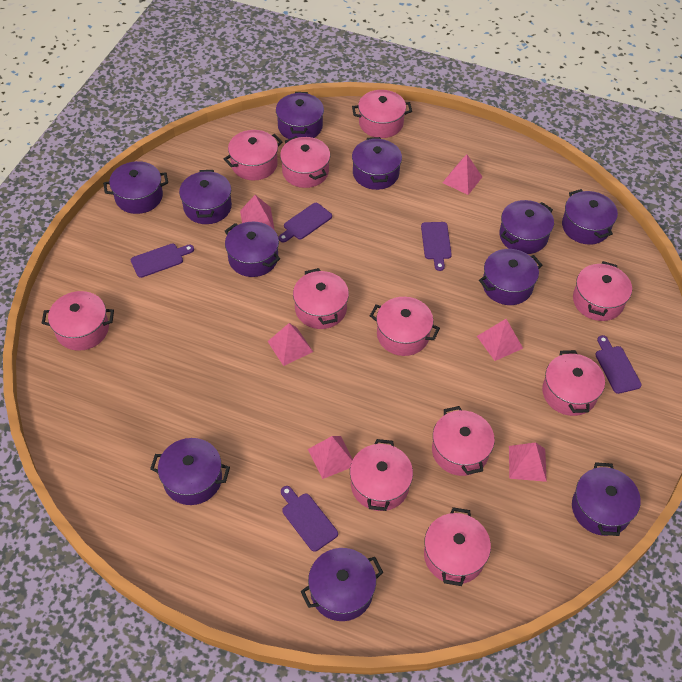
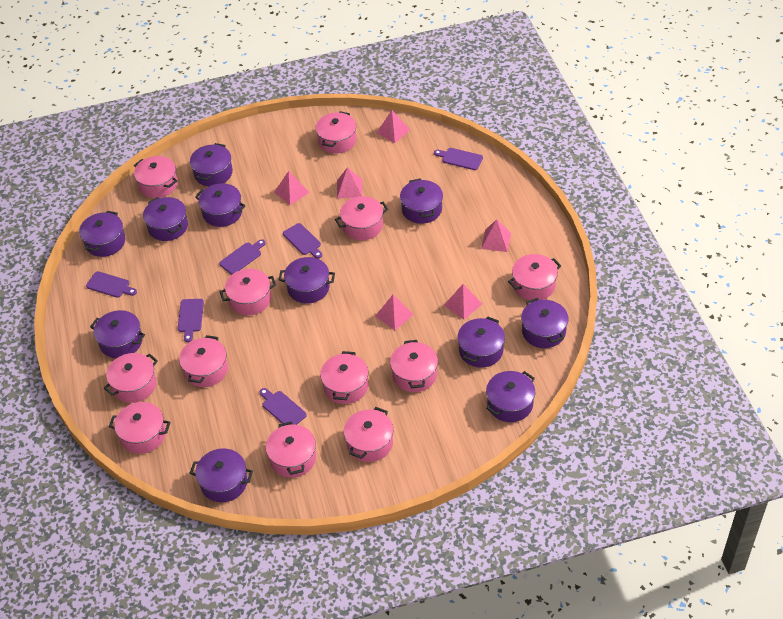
pink pot: 11 -> 12
purple cutting board: 5 -> 6

